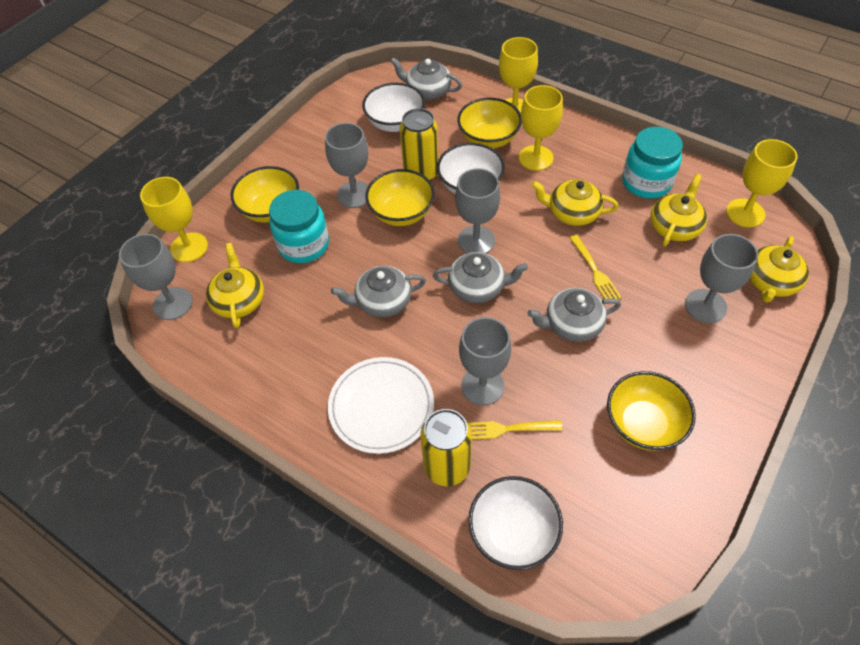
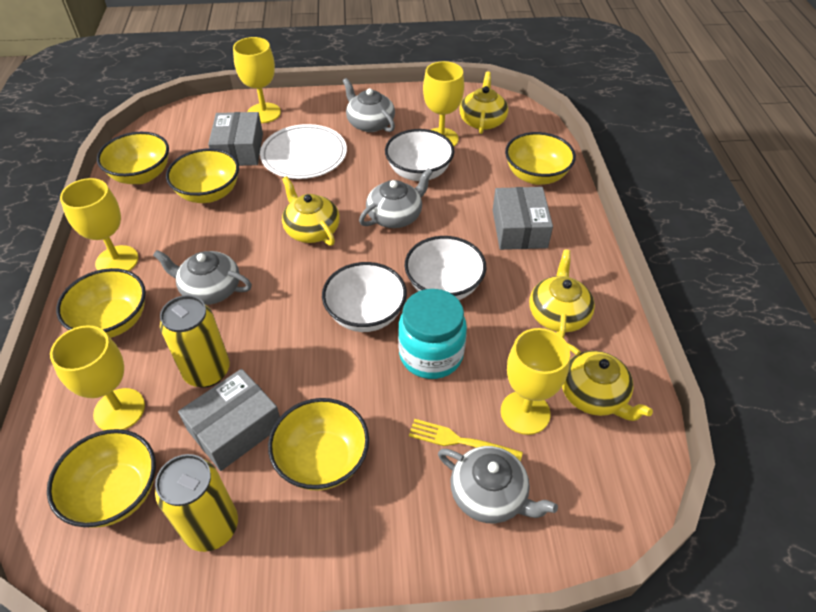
grey box: 0 -> 3
grey goblet: 5 -> 0
turquoise jar: 2 -> 1
yellow bowl: 4 -> 6
yellow fork: 2 -> 1
yellow goblet: 4 -> 5

